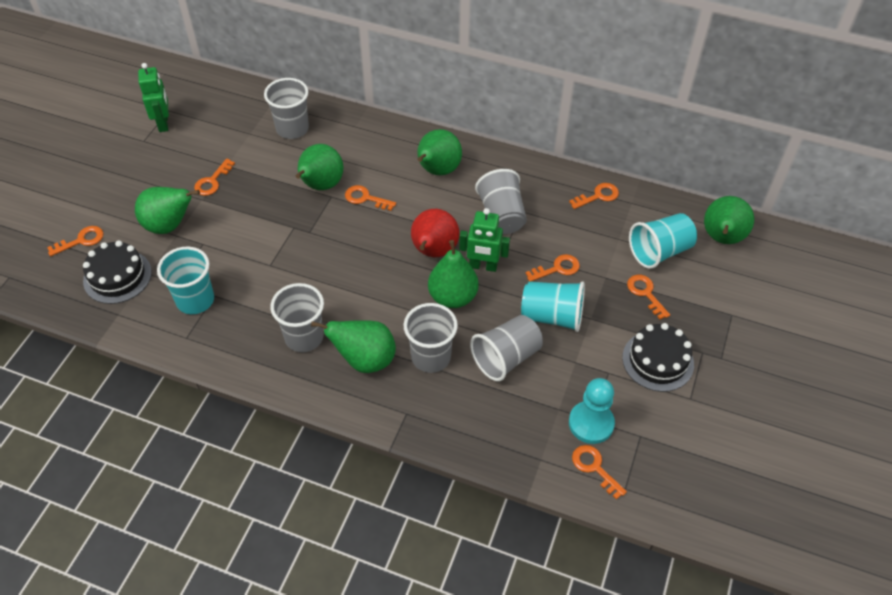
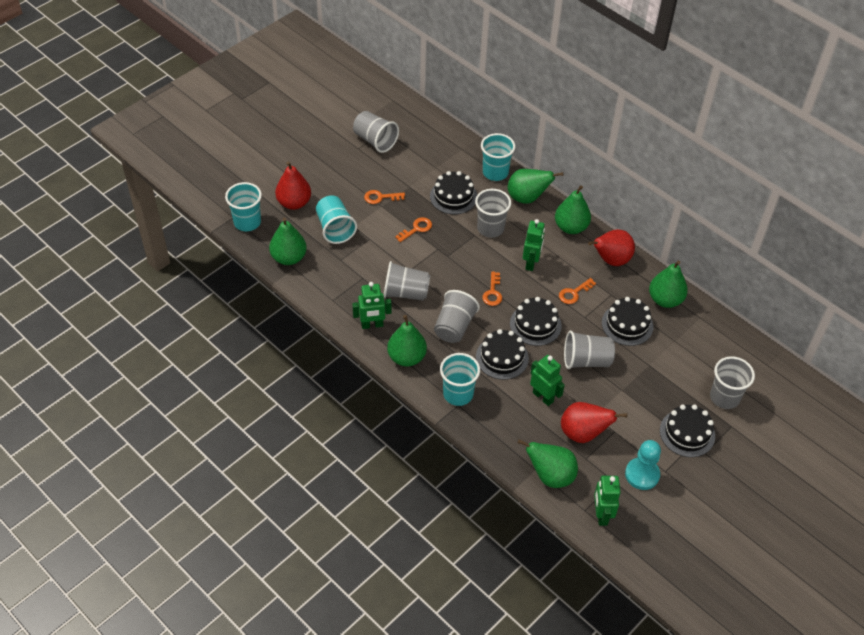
black cake: 2 -> 5
green robot: 2 -> 4
grey cup: 5 -> 6
orange key: 7 -> 4
red pear: 1 -> 3
turquoise cup: 3 -> 4

